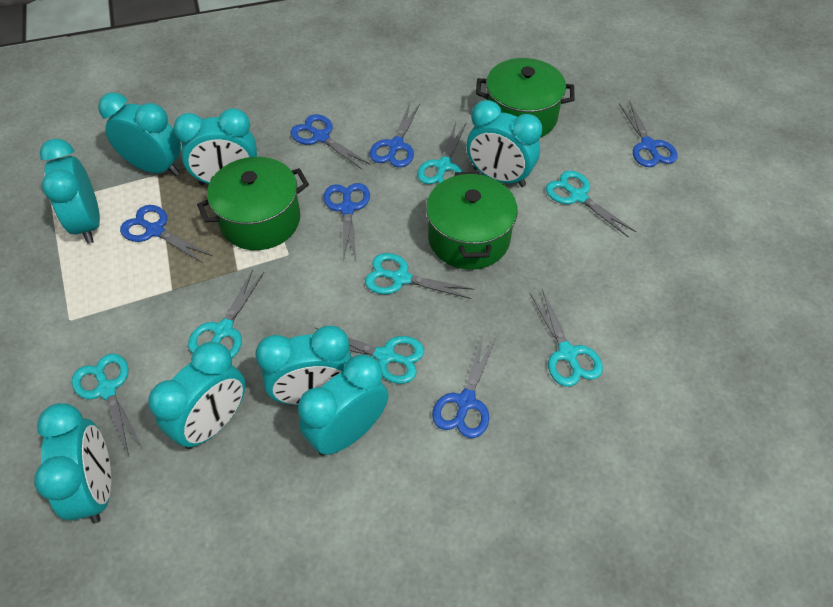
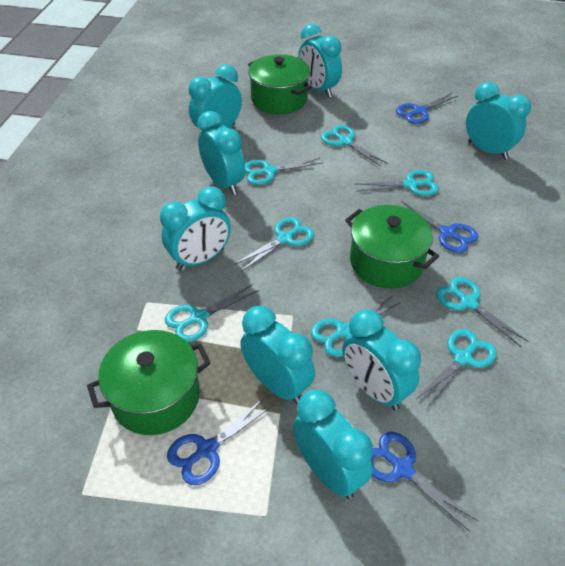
blue scissors: 6 -> 4
turquoise scissors: 7 -> 8

